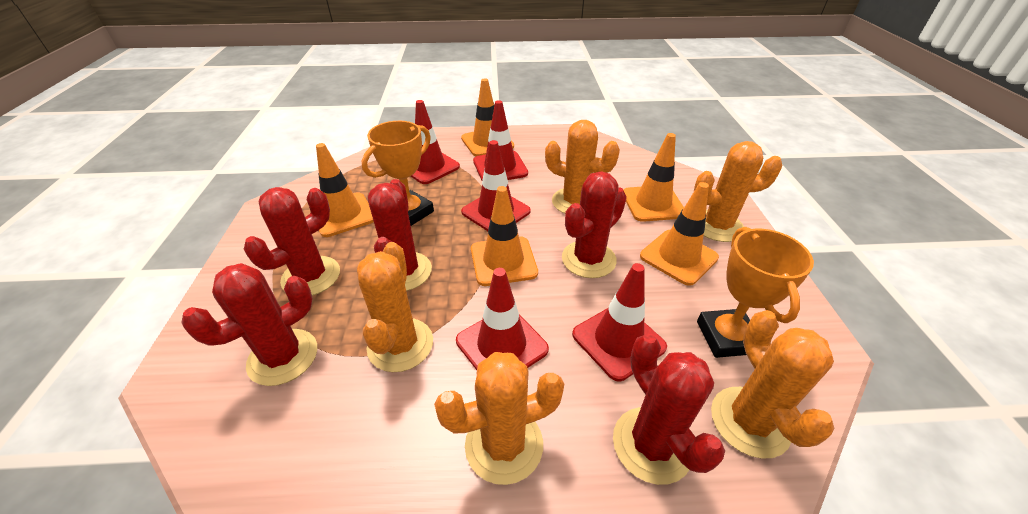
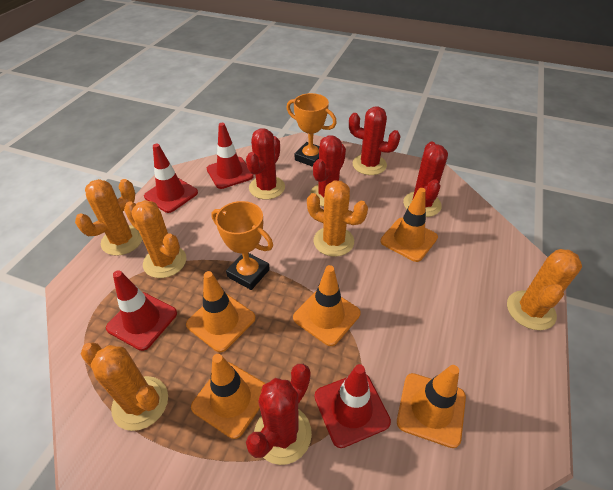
red traffic cone: 5 -> 4

